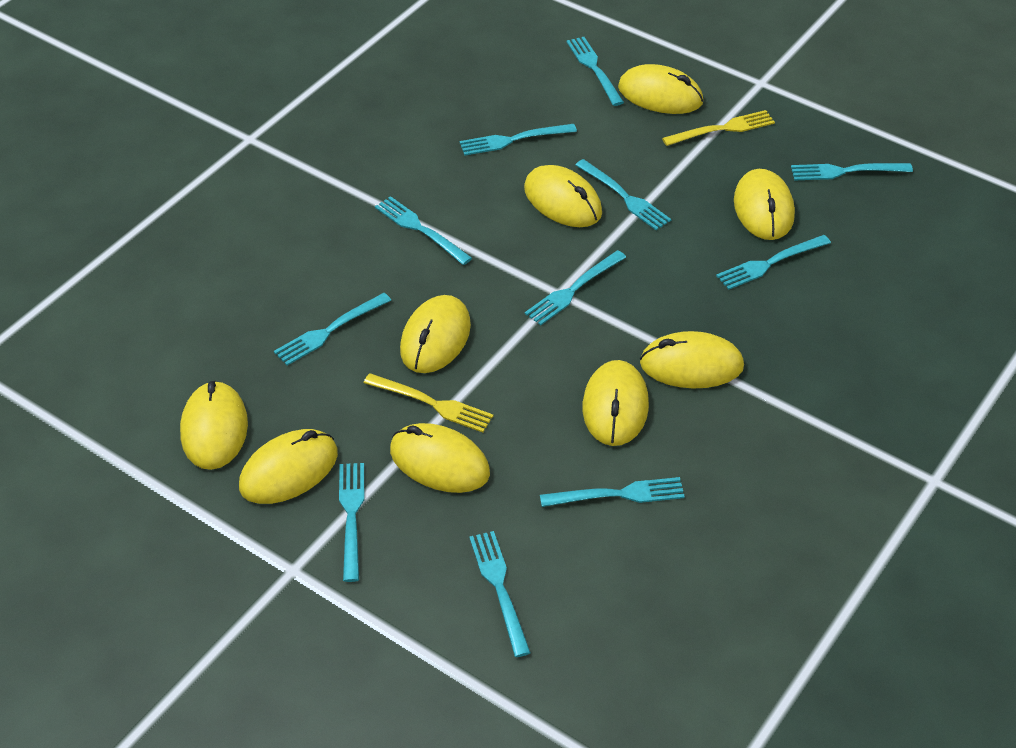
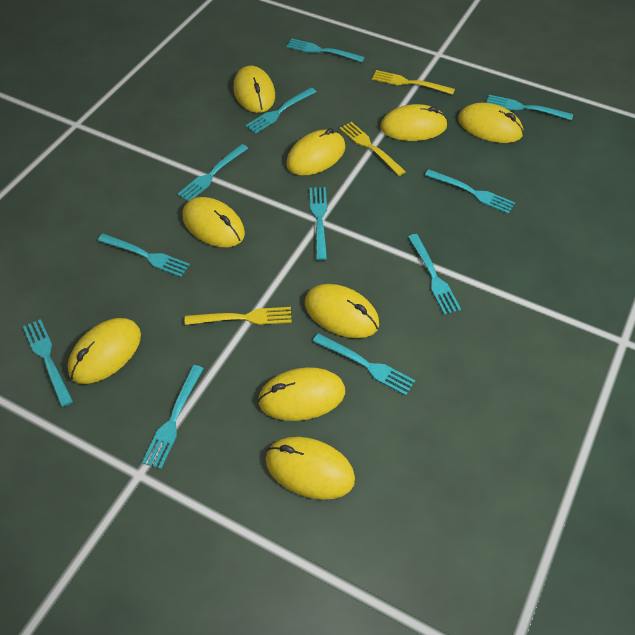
yellow fork: 2 -> 3

